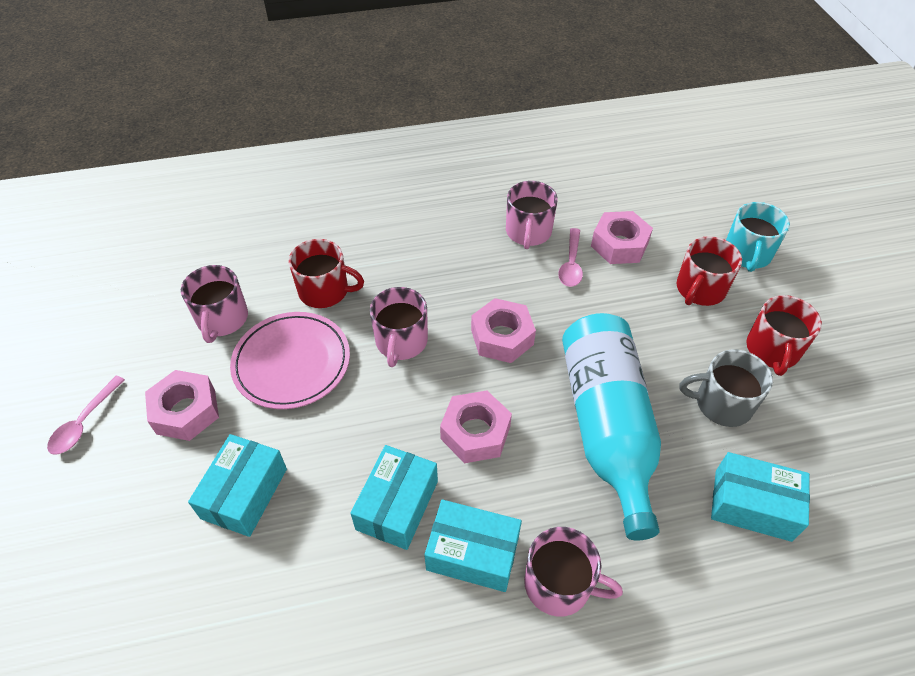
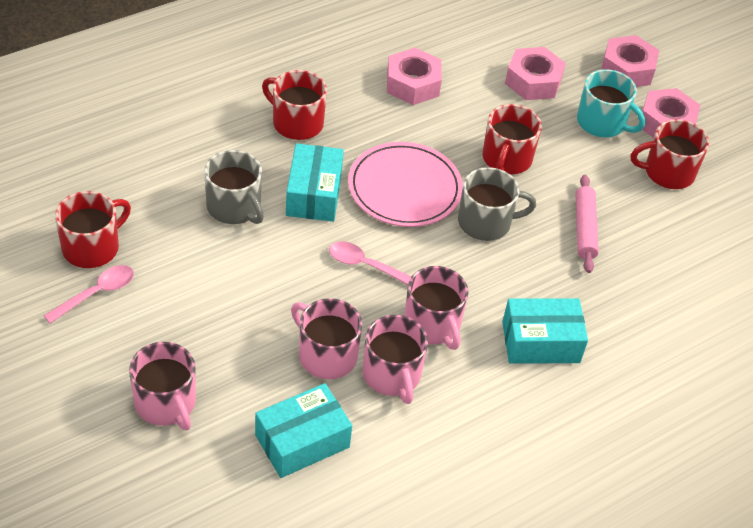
grey mug: 1 -> 2
pink rolling pin: 0 -> 1
red mug: 3 -> 4
turquoise bottle: 1 -> 0
turquoise box: 4 -> 3

